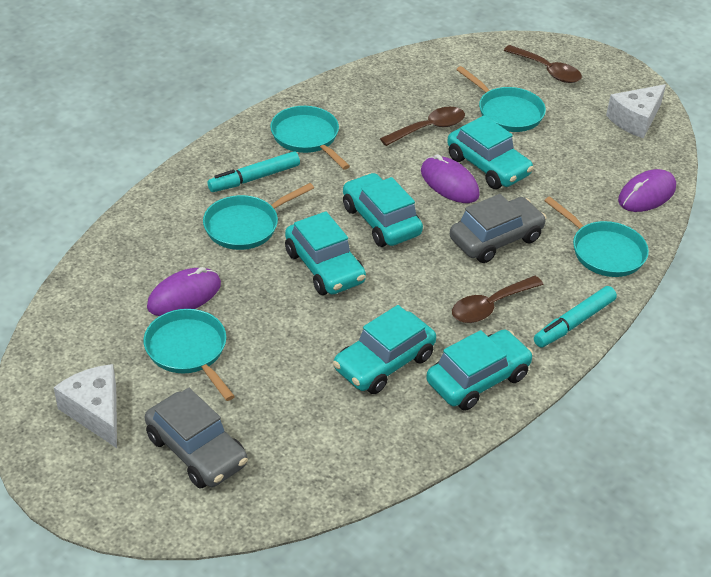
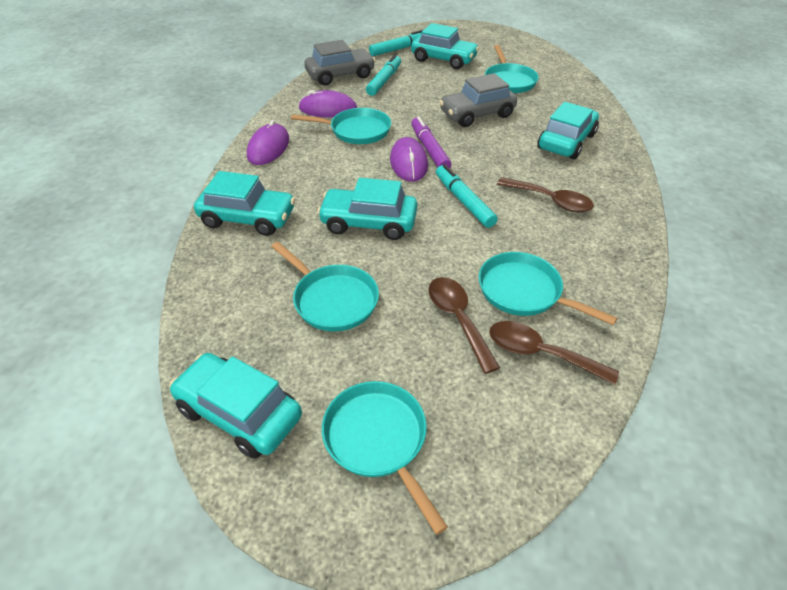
purple marker: 0 -> 1
turquoise marker: 2 -> 3
white cheese: 2 -> 0

